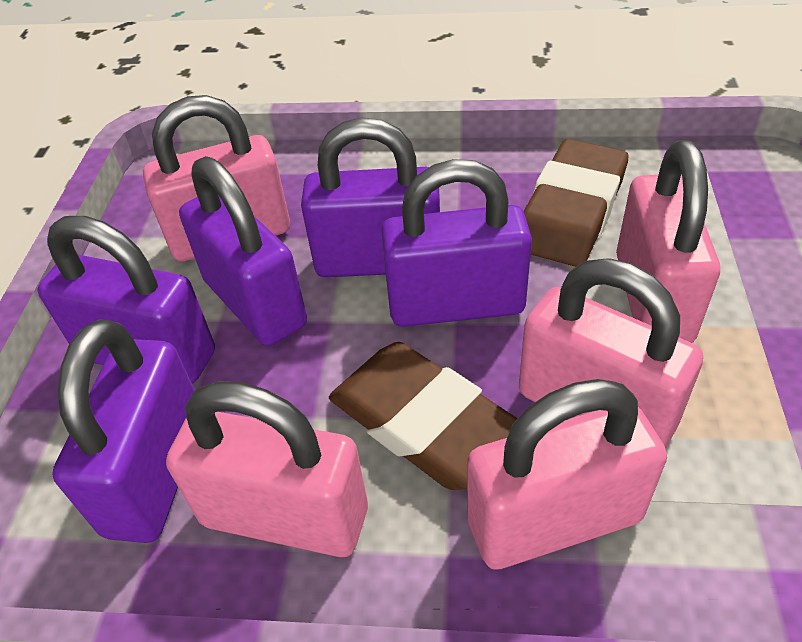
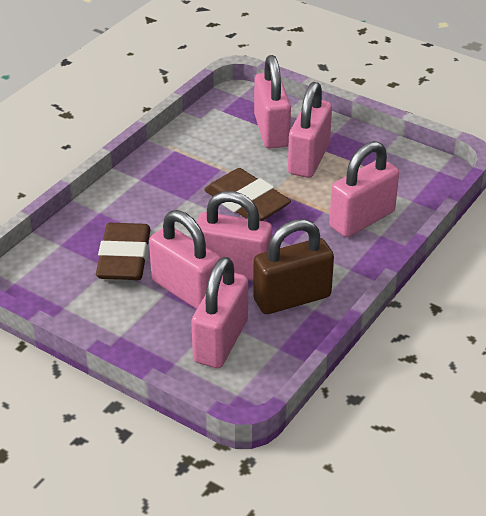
brown padlock: 0 -> 1
pink padlock: 5 -> 6
purple padlock: 5 -> 0

